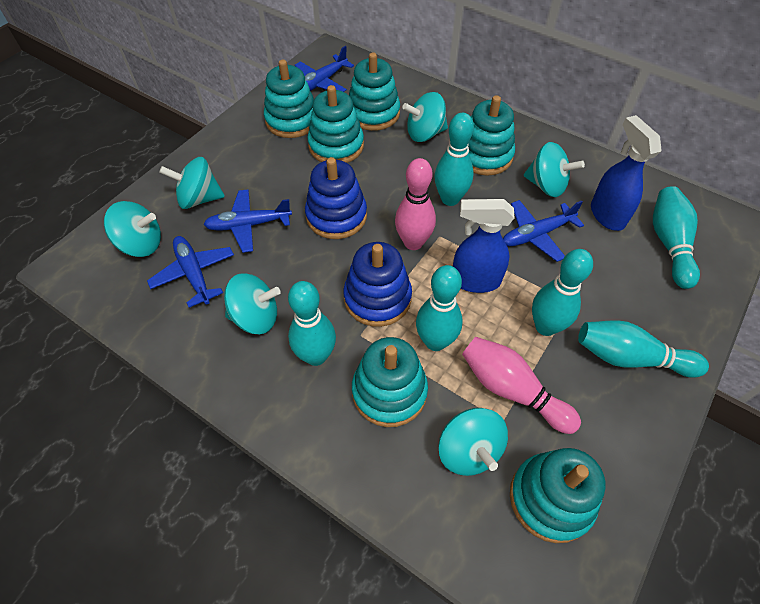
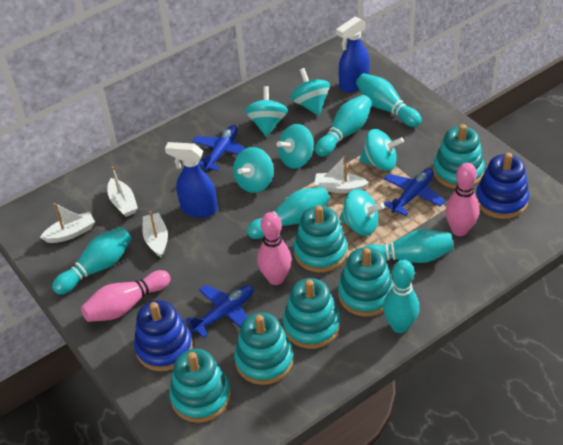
blue plane: 4 -> 3
pink bowling pin: 2 -> 3
white boat: 0 -> 4

